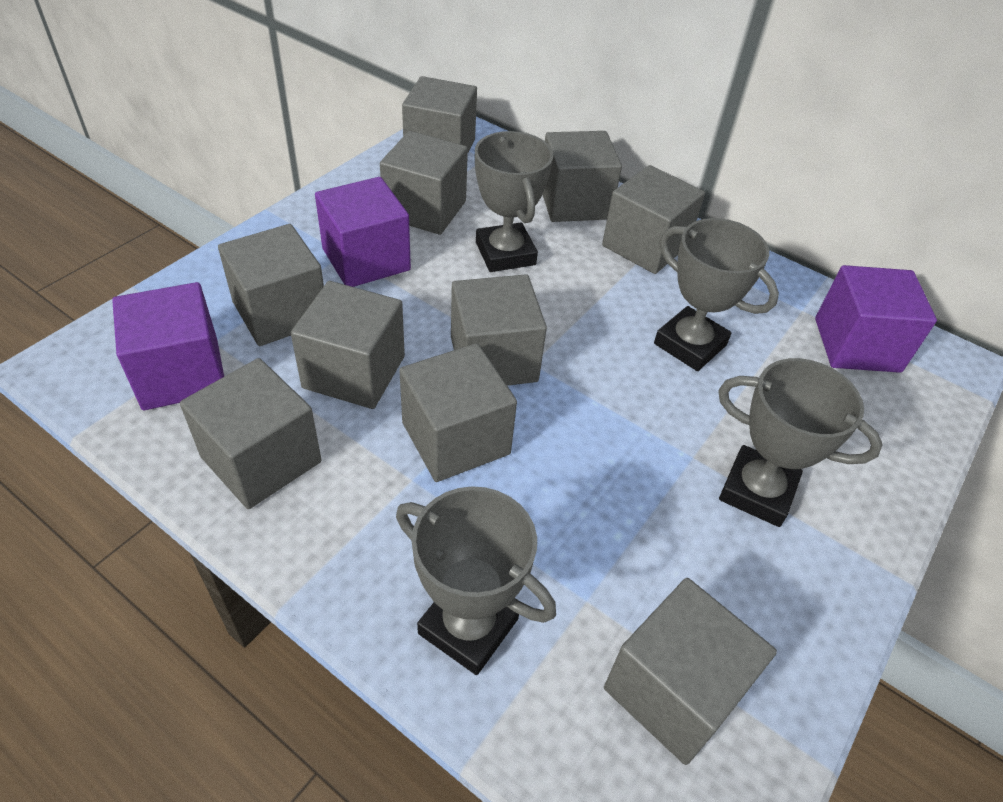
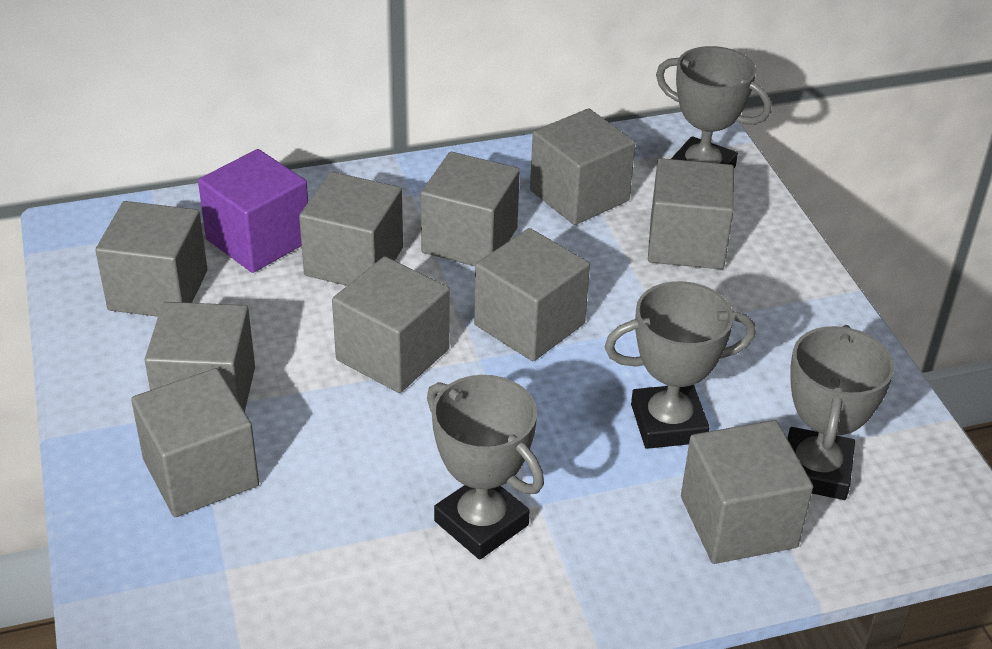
purple cube: 3 -> 1

